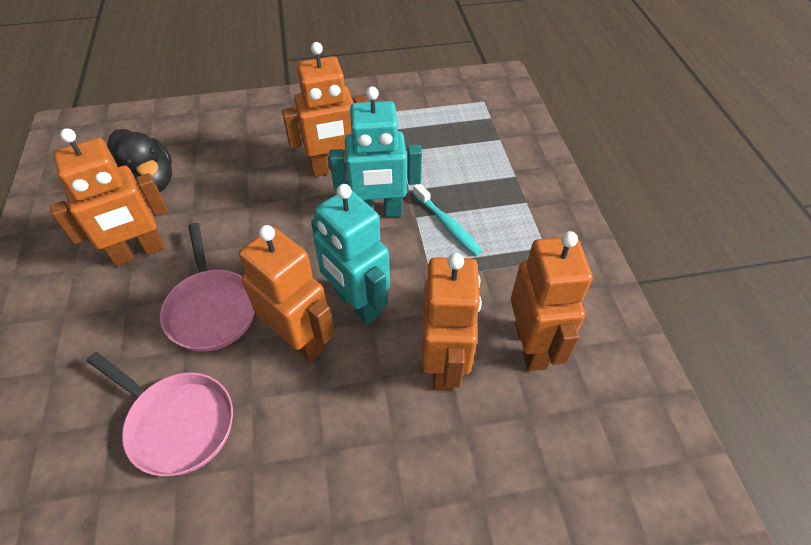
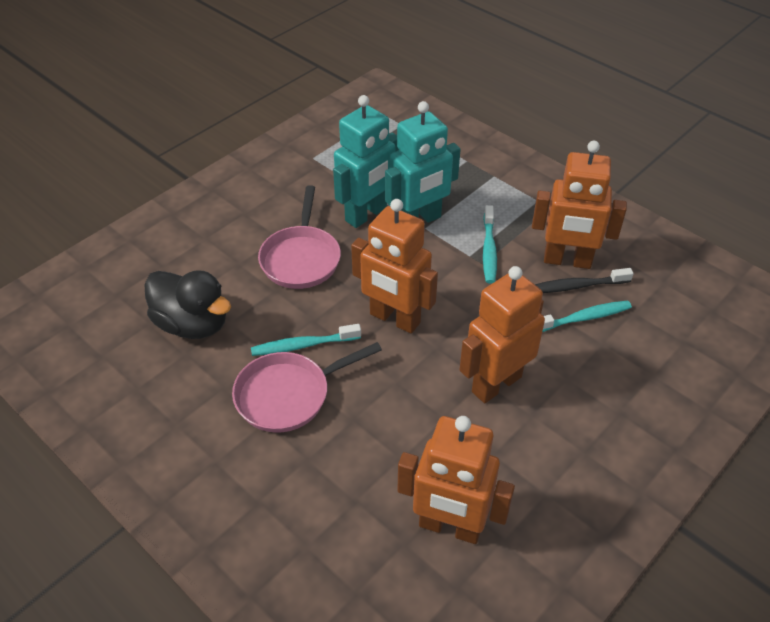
black toothbrush: 0 -> 1
orange robot: 5 -> 4
turquoise toothbrush: 1 -> 3

